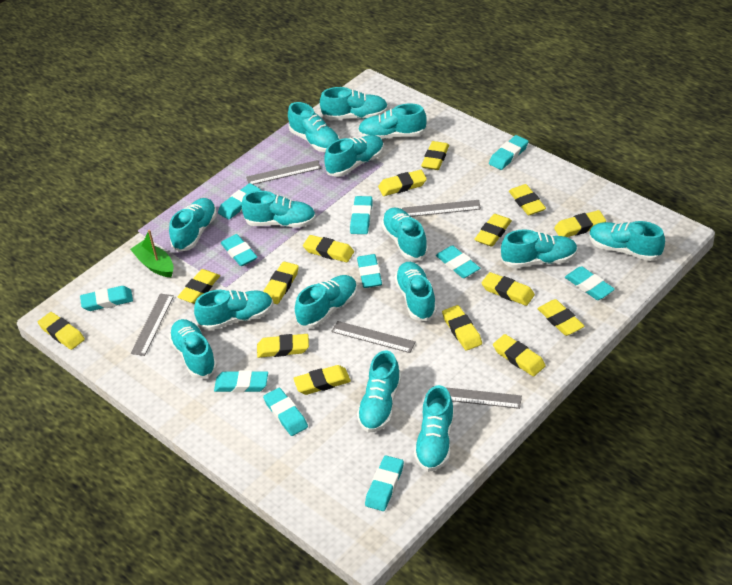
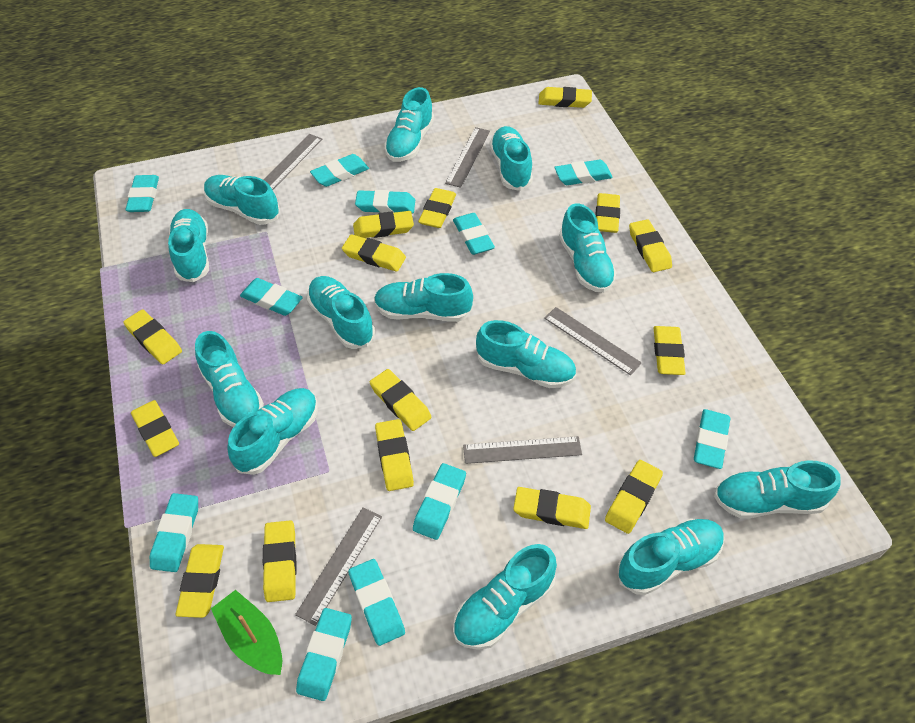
turquoise shoe: 15 -> 13

